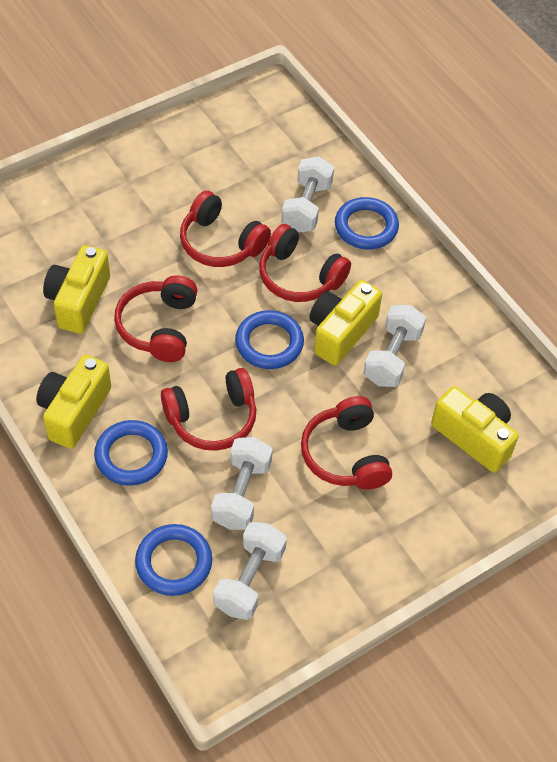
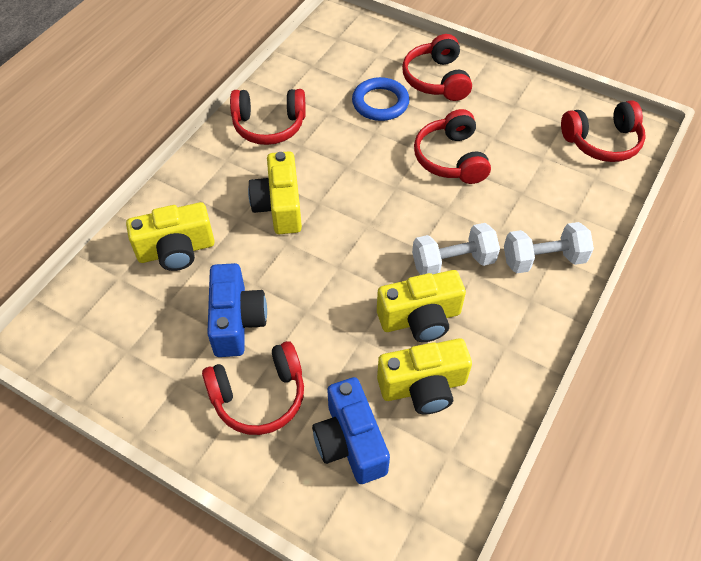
blue camera: 0 -> 2
blue ring: 4 -> 1
white dumbbell: 4 -> 2

